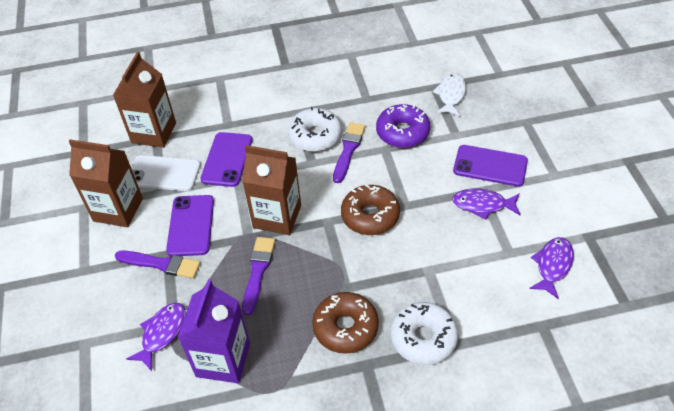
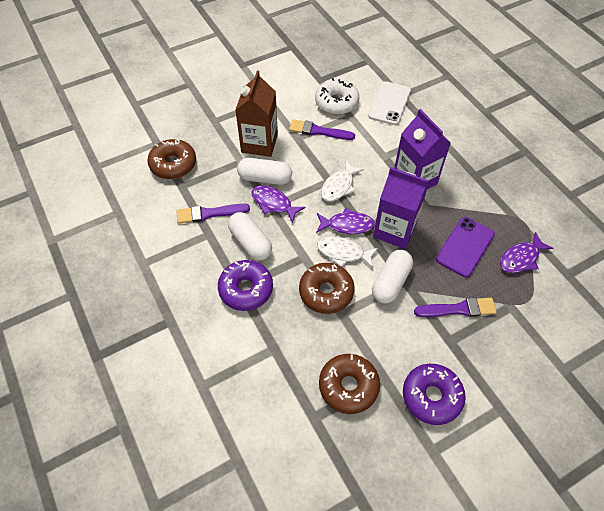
brown carton: 3 -> 1
brown donut: 2 -> 3
purple carton: 1 -> 2
purple donut: 1 -> 2
purple phone: 3 -> 1
white capsule: 0 -> 3
white donut: 2 -> 1
white fish: 1 -> 2

